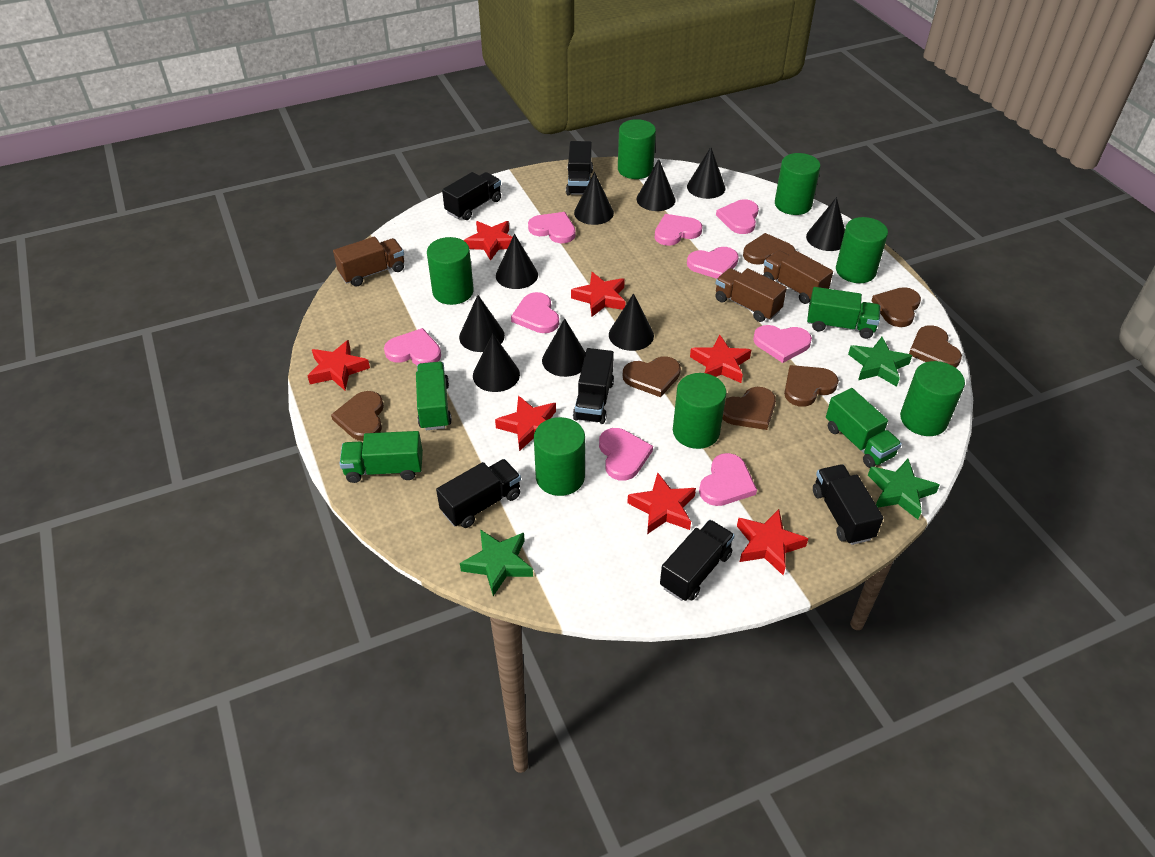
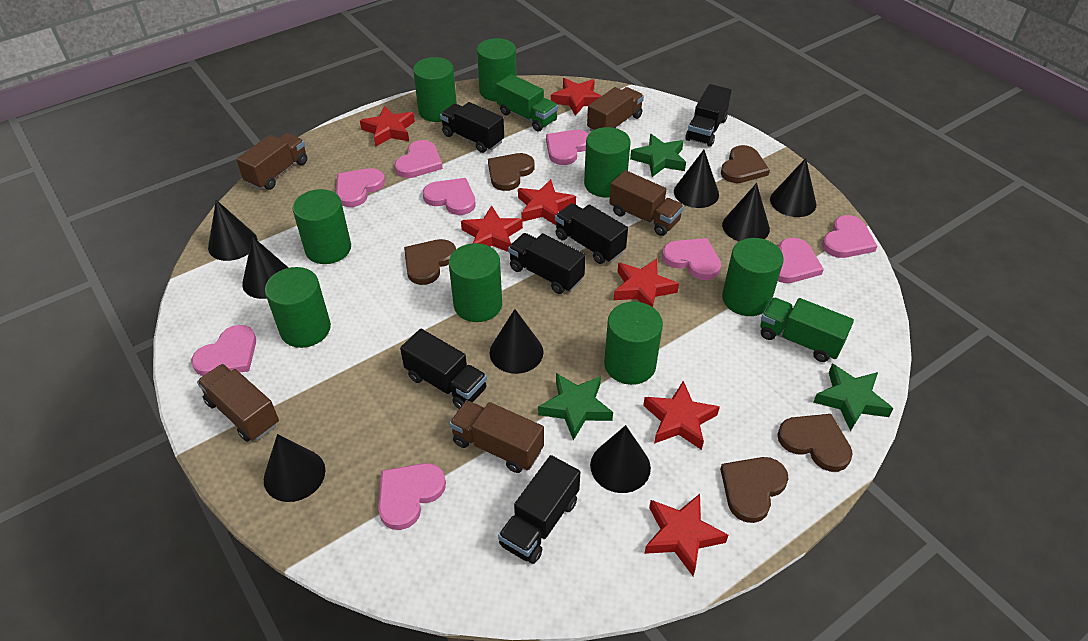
black cone: 9 -> 8
brown heart: 7 -> 5
brown truck: 3 -> 5
green cylinder: 7 -> 8
green truck: 4 -> 2

